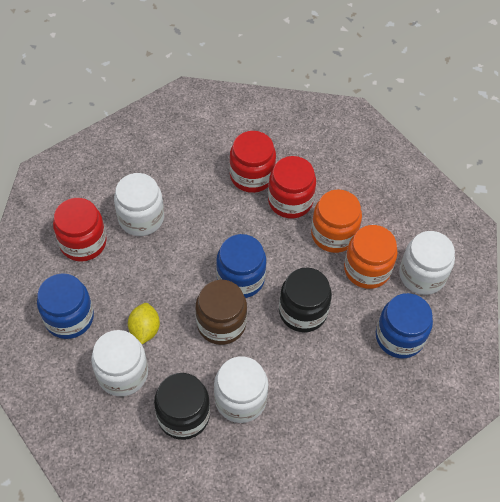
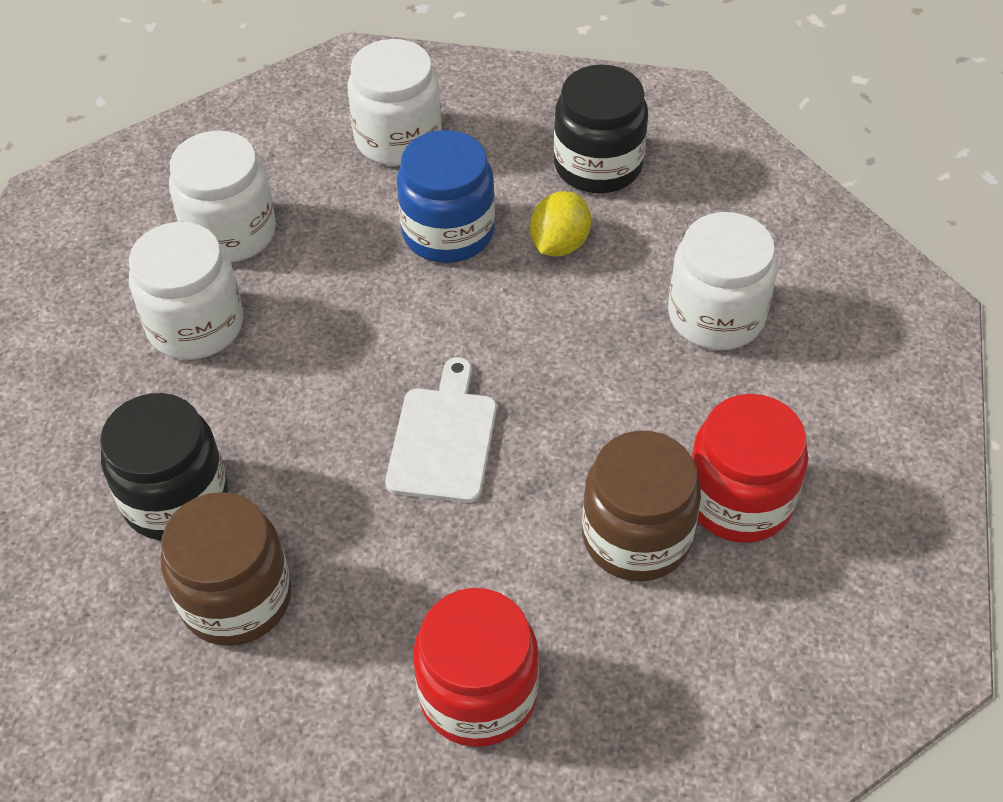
blue jar: 3 -> 1
brown jar: 1 -> 2
orange jar: 2 -> 0
red jar: 3 -> 2
white cutting board: 0 -> 1

